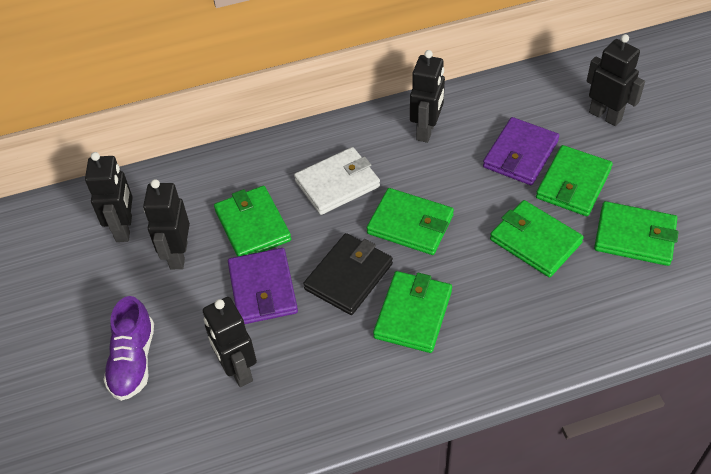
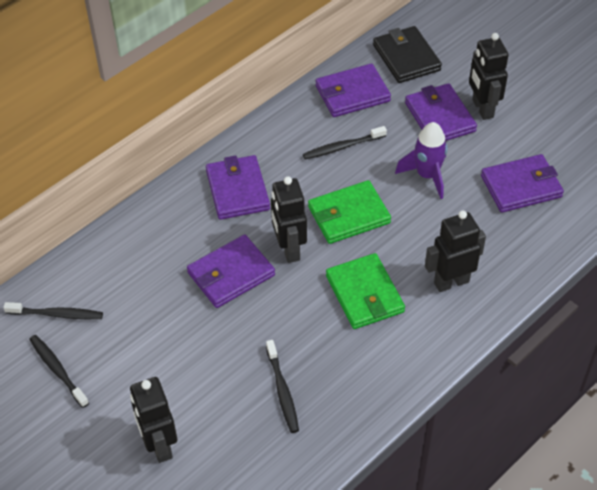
black robot: 5 -> 4
black toothbrush: 0 -> 4
green wallet: 6 -> 2
purple rocket: 0 -> 1
purple shoe: 1 -> 0
purple wallet: 2 -> 5
white wallet: 1 -> 0

